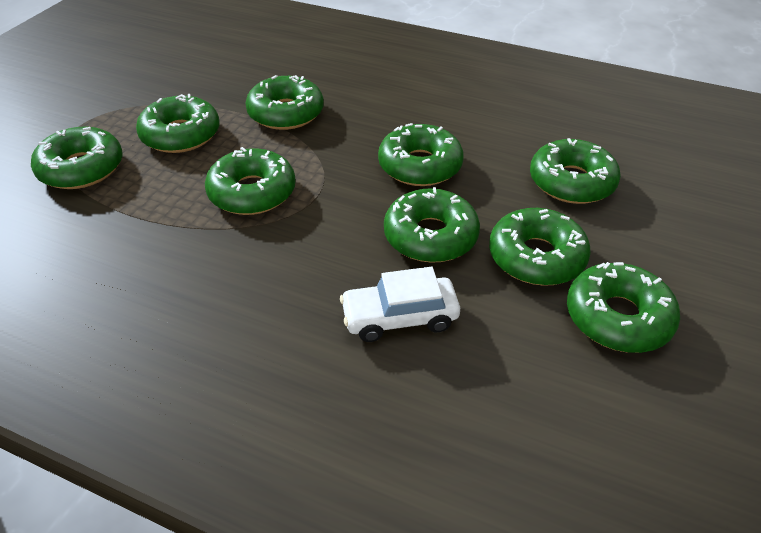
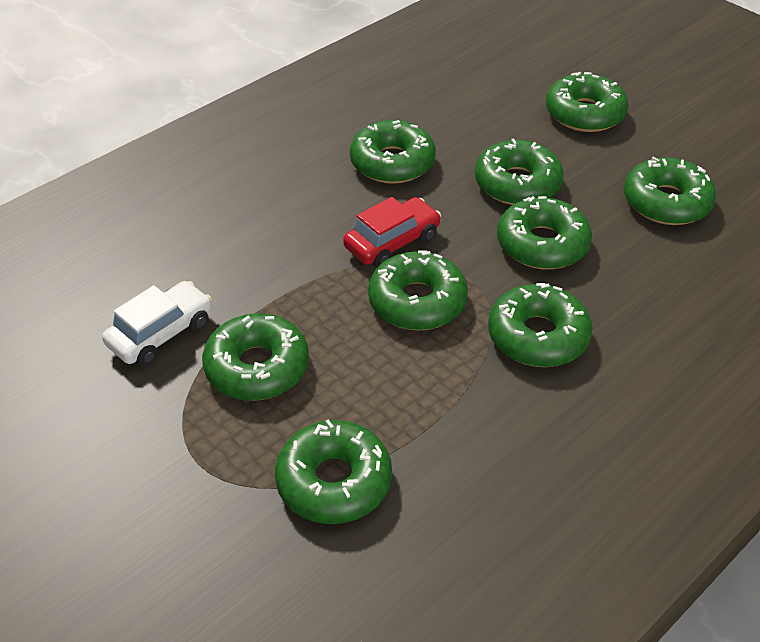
red car: 0 -> 1

